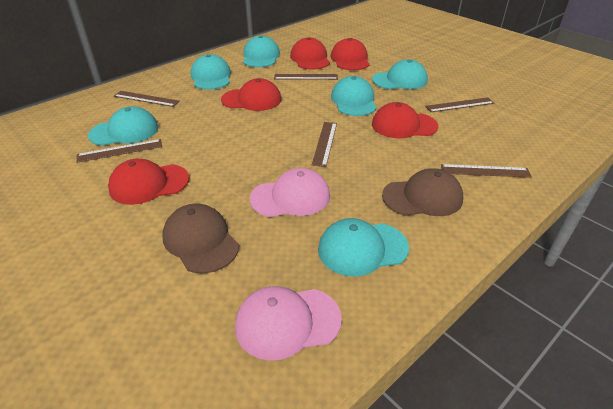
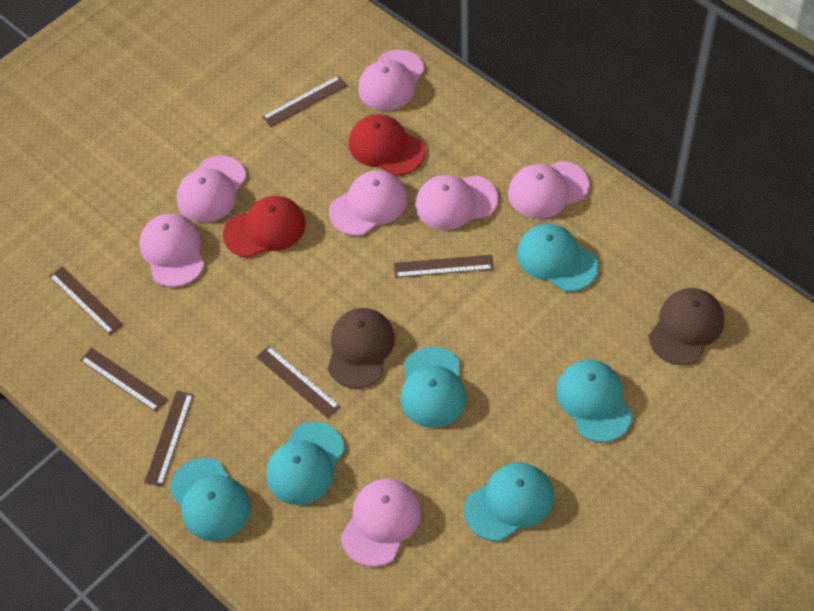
pink cap: 2 -> 7
red cap: 5 -> 2

